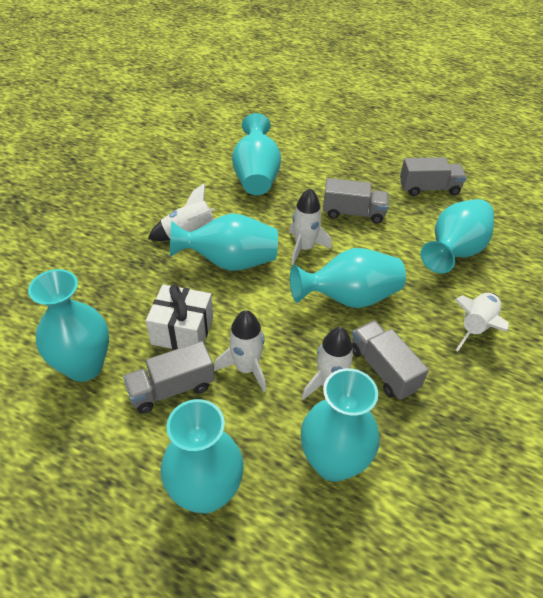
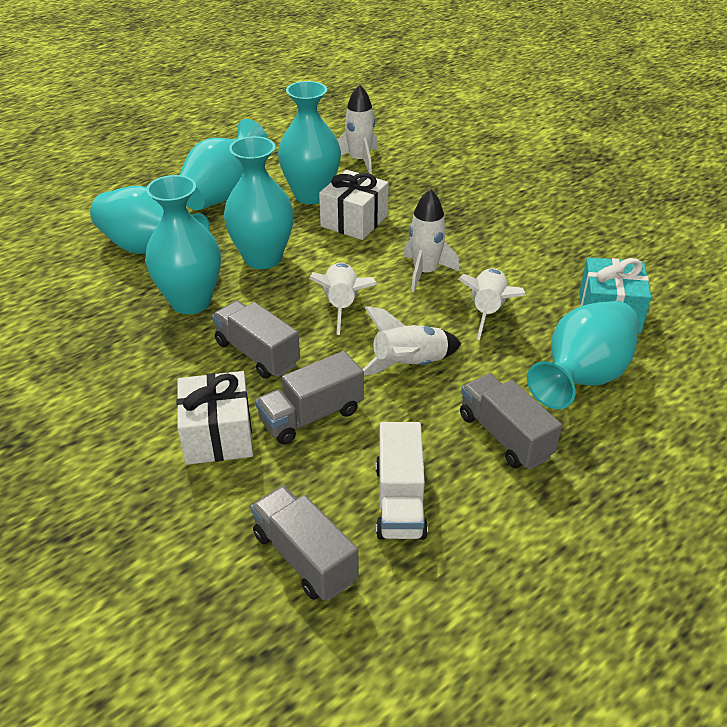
turquoise gift: 0 -> 1
turquoise vase: 7 -> 6
white gift: 1 -> 2
white truck: 0 -> 1

